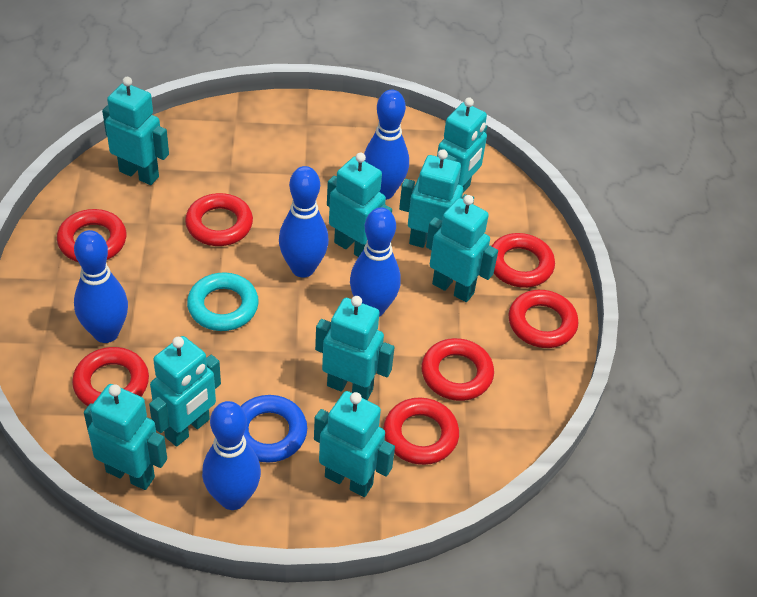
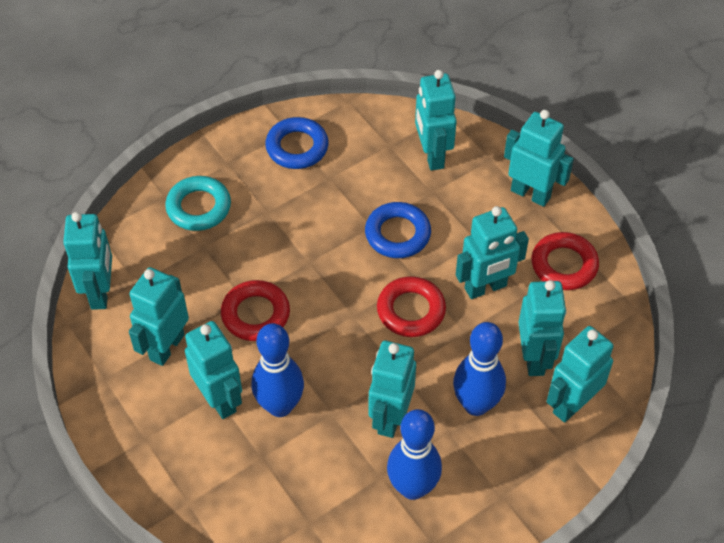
blue bowling pin: 5 -> 3
blue ring: 1 -> 2
red ring: 7 -> 3

